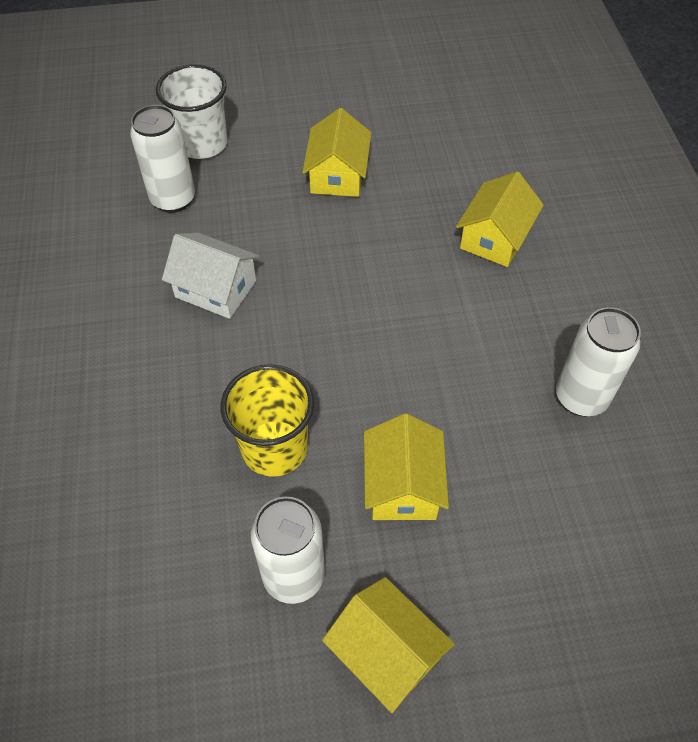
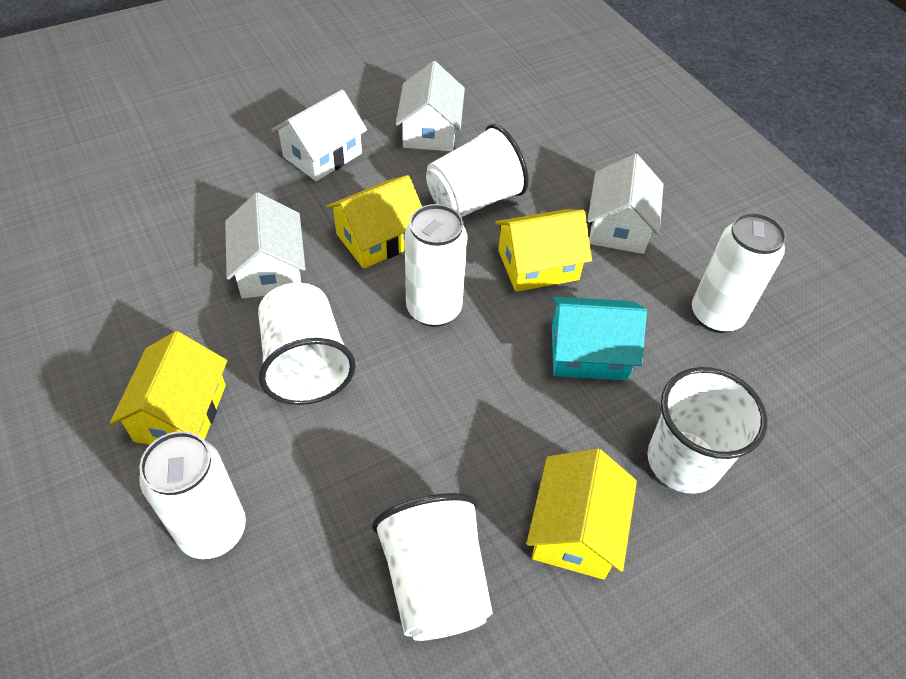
turquoise house: 0 -> 1
white cup: 1 -> 4
white house: 1 -> 4
yellow cup: 1 -> 0

